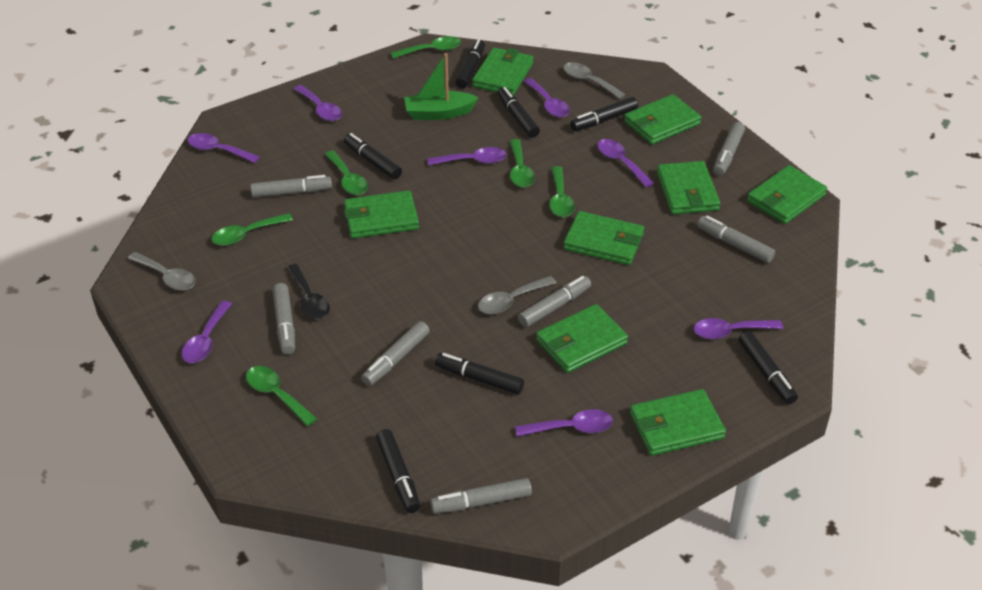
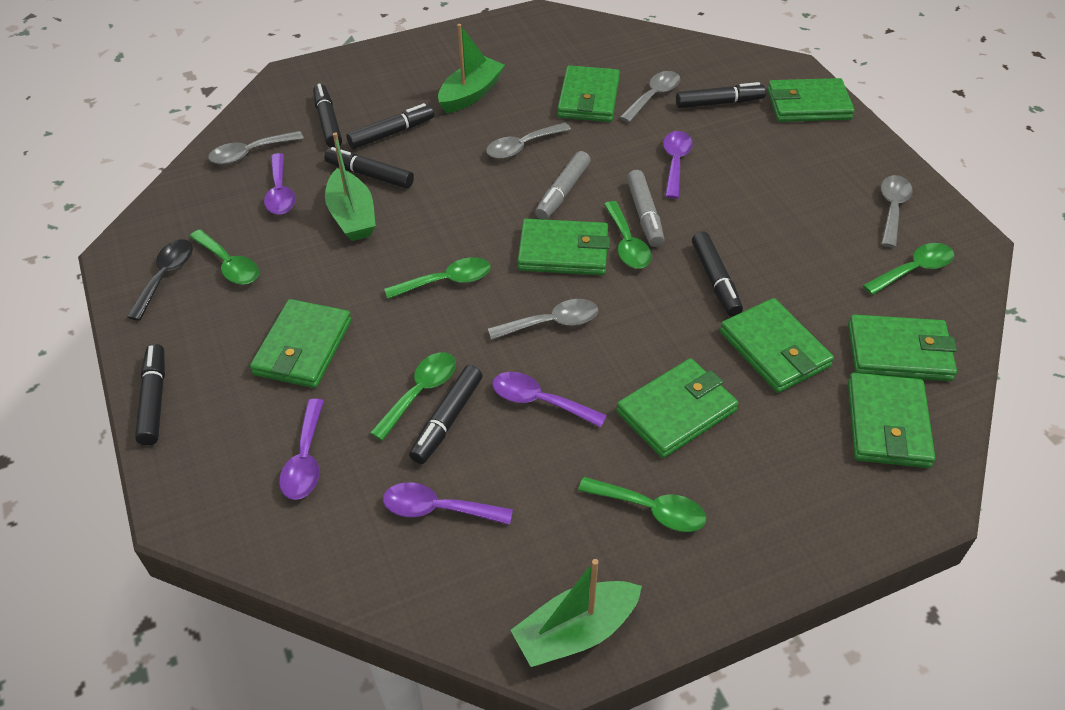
green boat: 1 -> 3
grey marker: 7 -> 2
grey spoon: 3 -> 5
purple spoon: 8 -> 5

